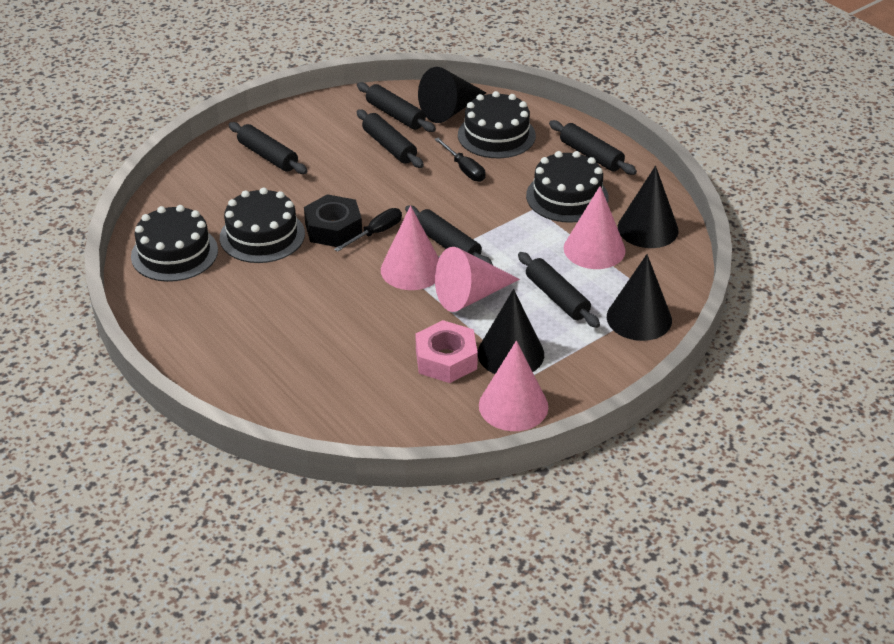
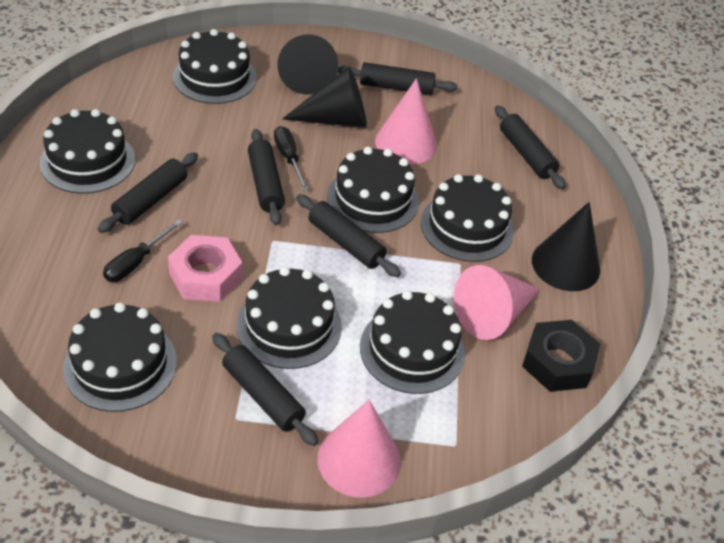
black cake: 4 -> 7
black cone: 4 -> 3
pink cone: 4 -> 3

